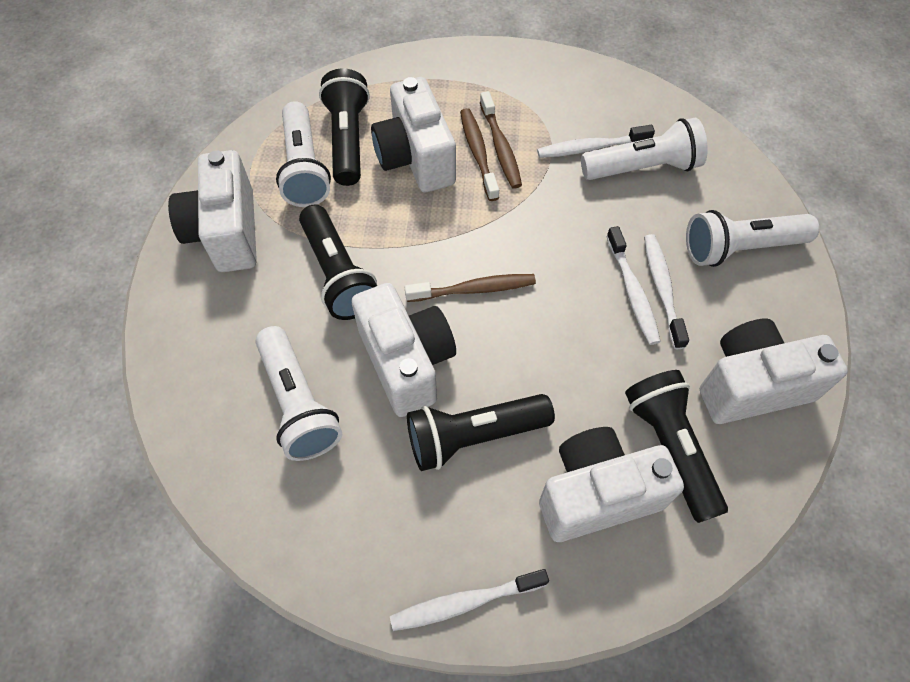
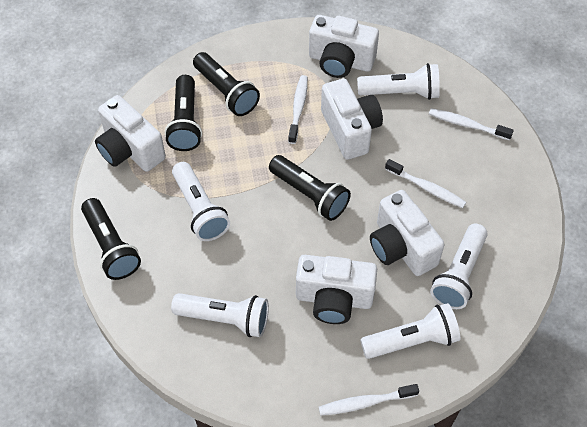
brown toothbrush: 3 -> 0
white flashlight: 4 -> 5

